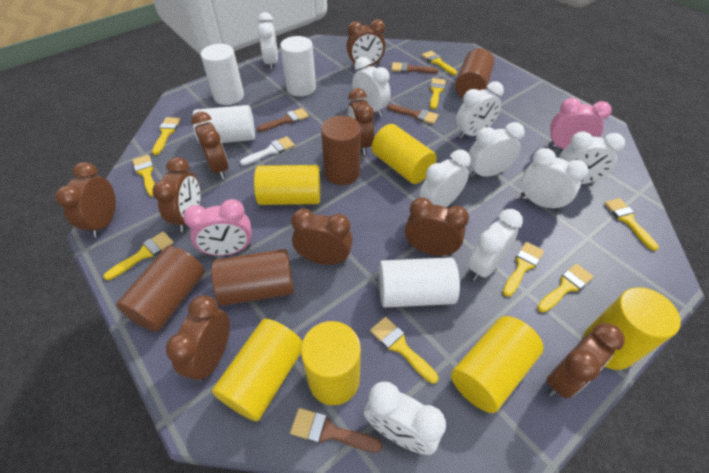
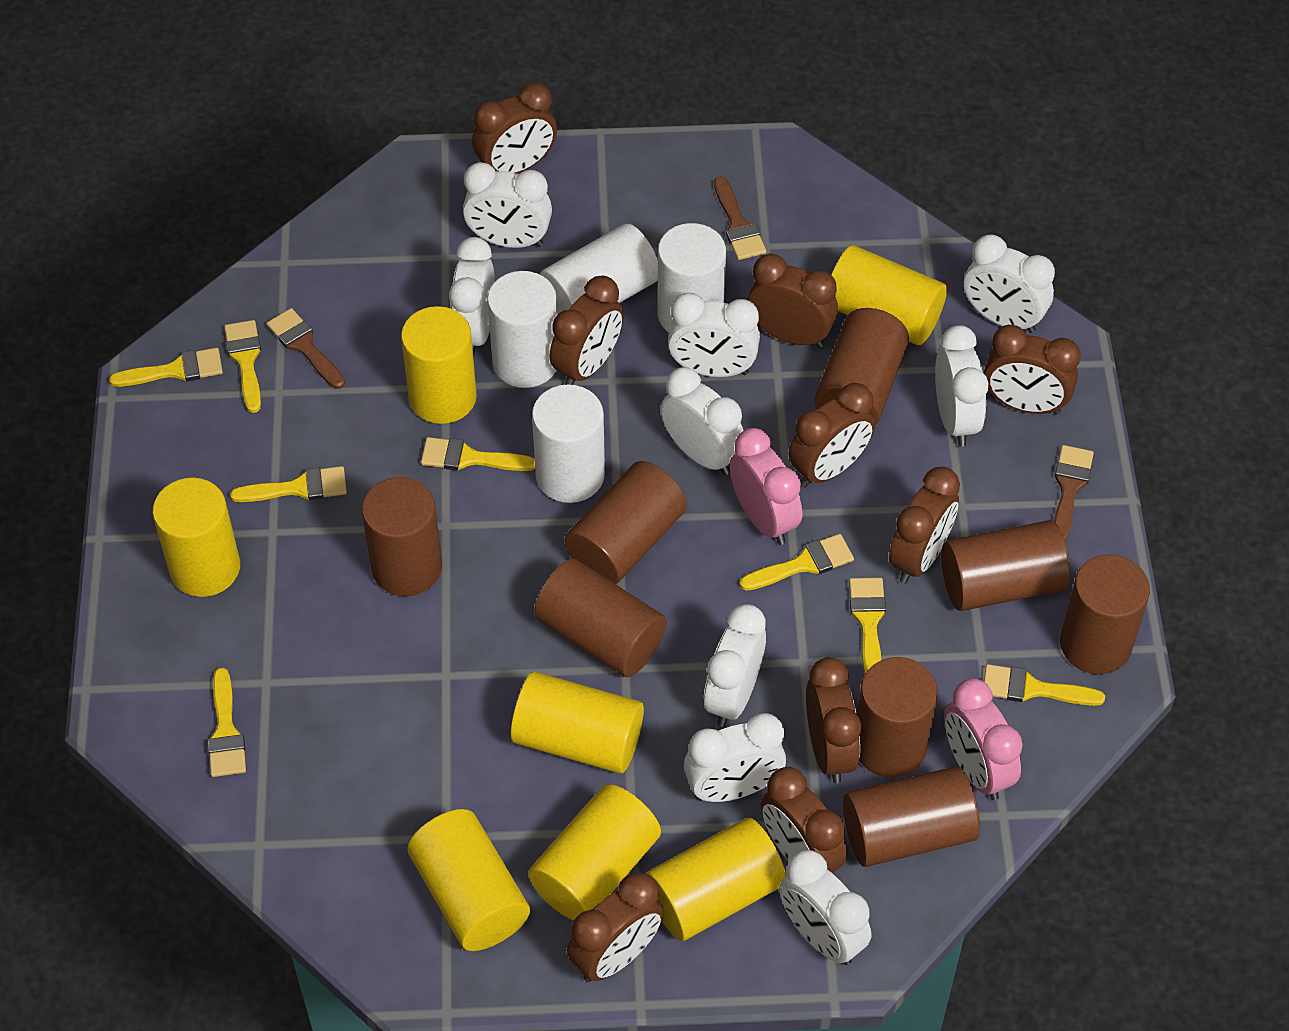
brown brush: 4 -> 3
brown cylinder: 4 -> 8
white brush: 1 -> 0
yellow brush: 9 -> 8
yellow cylinder: 6 -> 7

